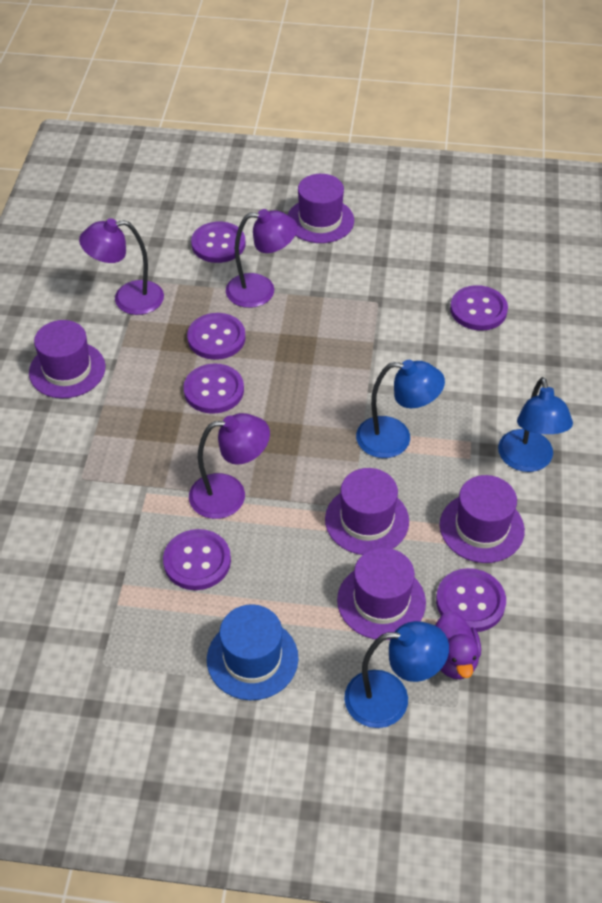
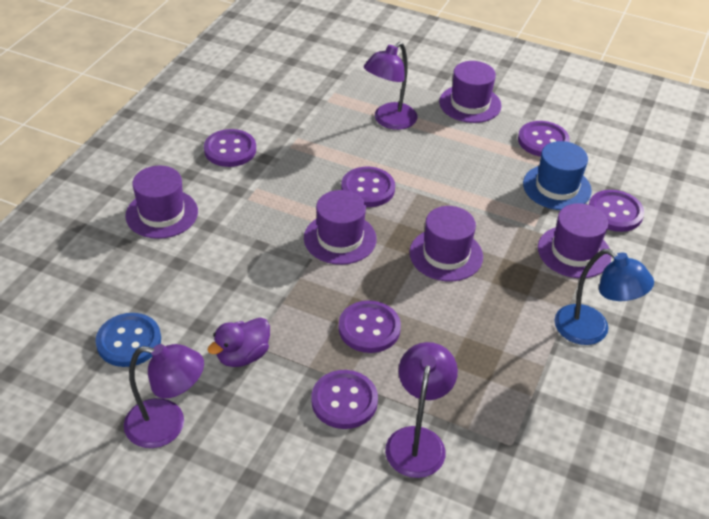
blue button: 0 -> 1
blue lamp: 3 -> 1

